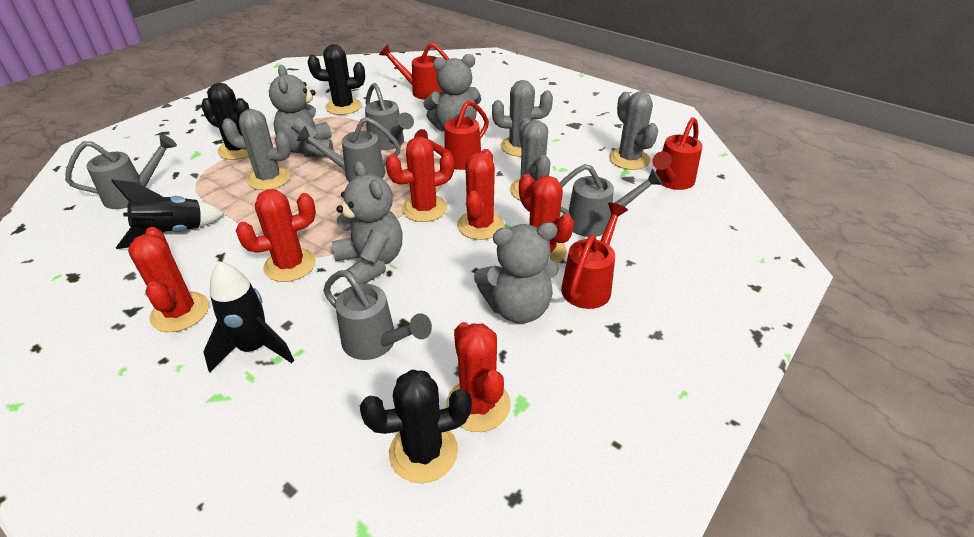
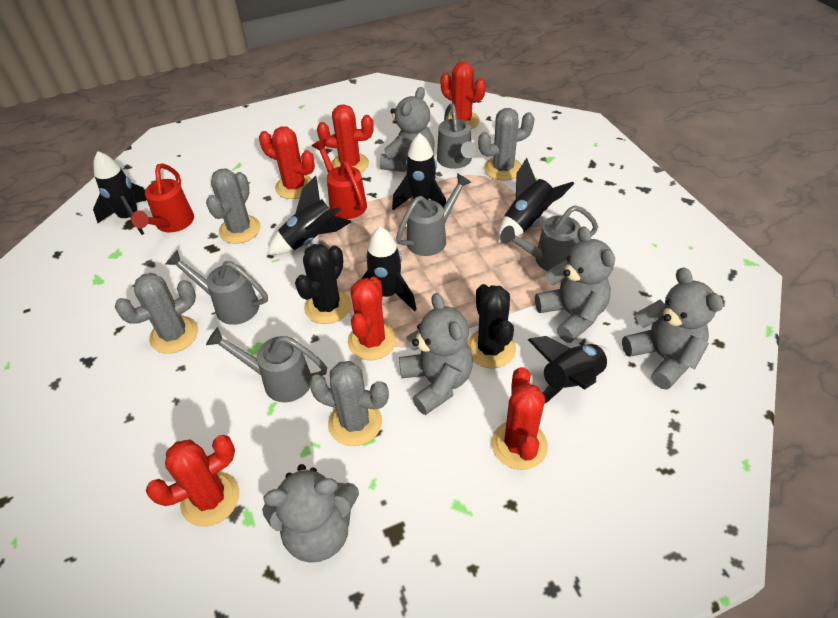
black cactus: 3 -> 2
black rocket: 2 -> 6
grey teddy bear: 4 -> 5
red watering can: 4 -> 2

